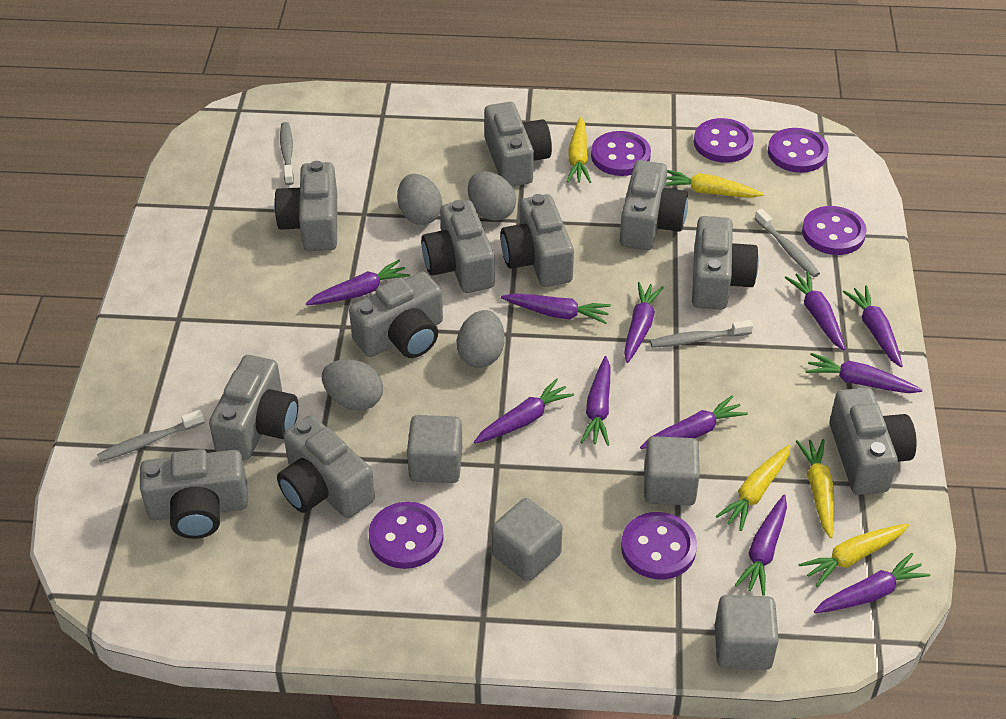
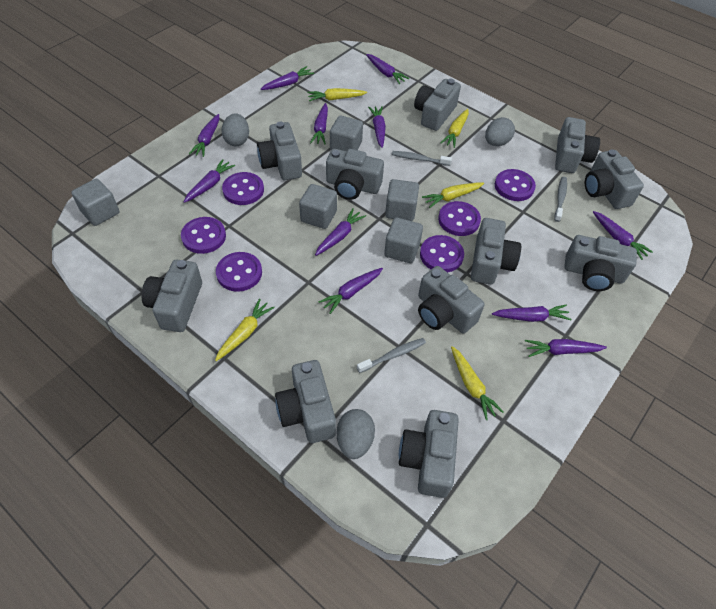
grey cube: 4 -> 5
grey egg: 4 -> 3
grey toothbrush: 4 -> 3

